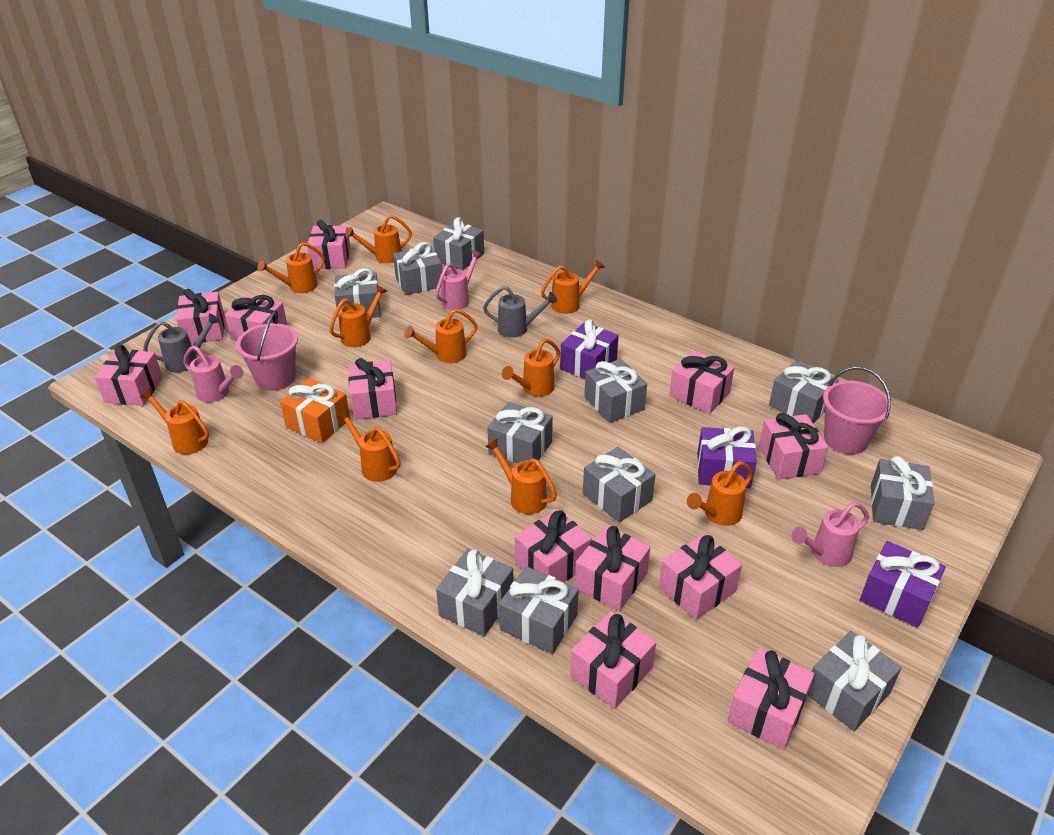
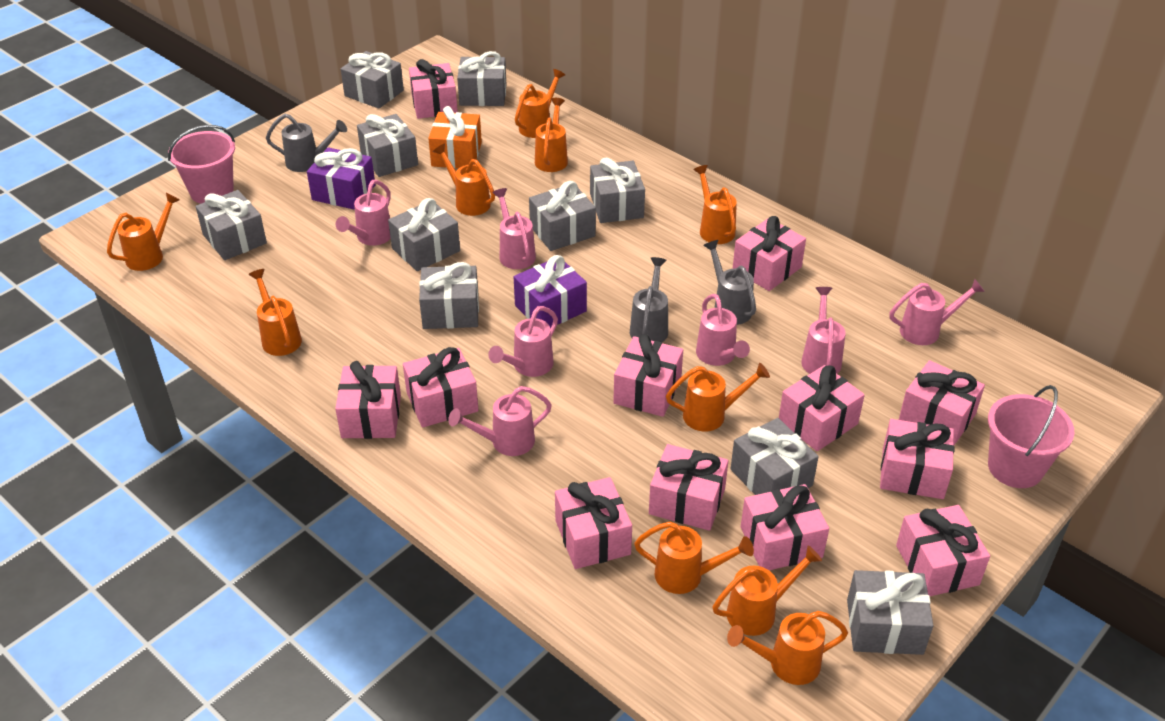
grey gift: 11 -> 10
grey watering can: 2 -> 3
pink watering can: 3 -> 7
purple gift: 3 -> 2

